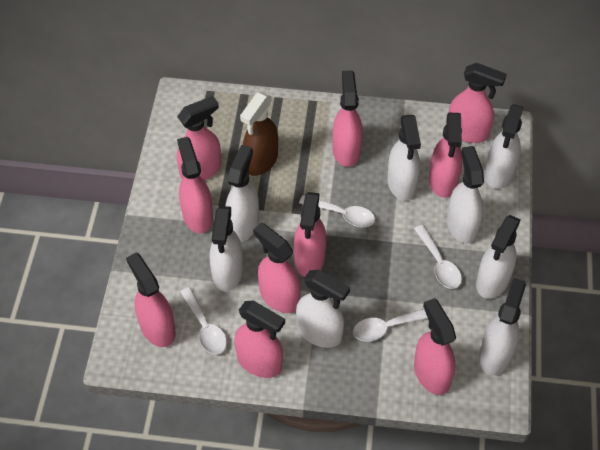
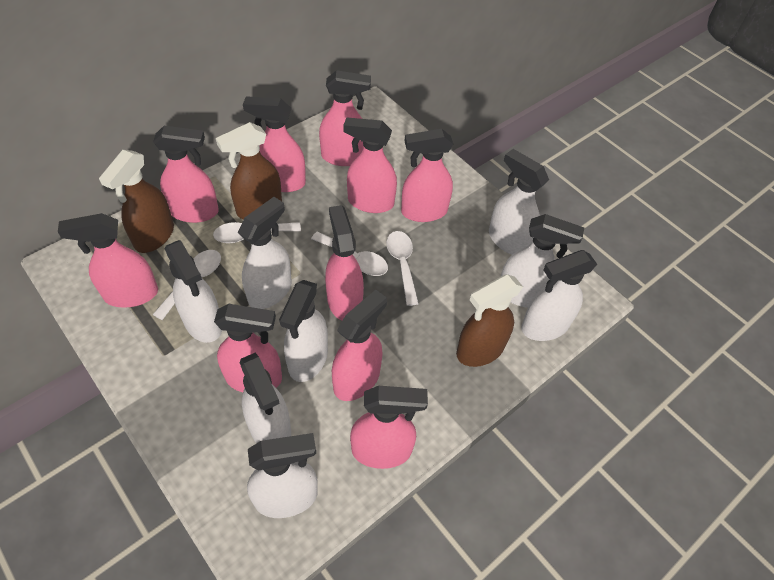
brown spray bottle: 1 -> 3

